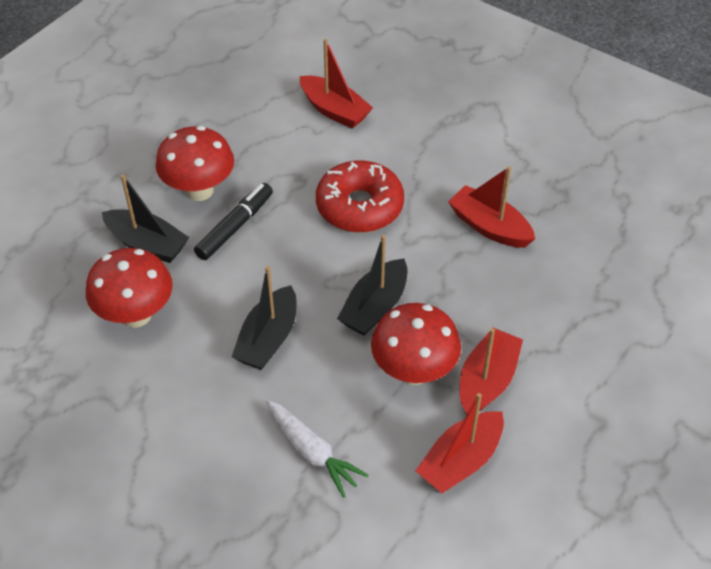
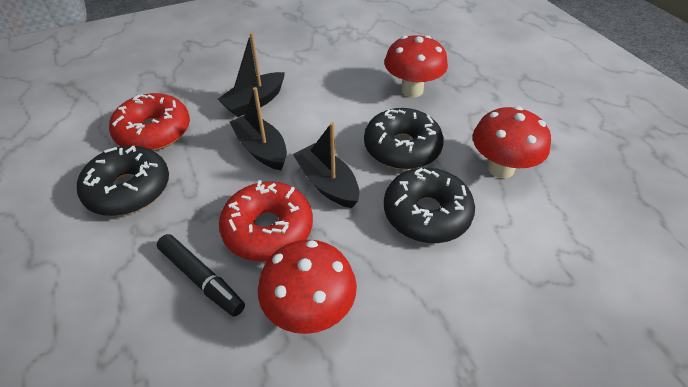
black donut: 0 -> 3
red boat: 4 -> 0
red donut: 1 -> 2
white carrot: 1 -> 0

